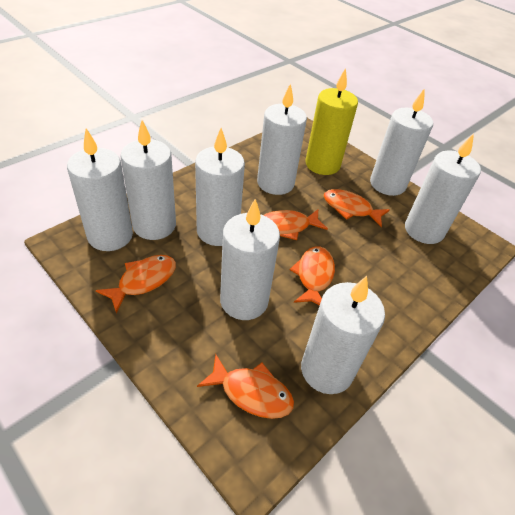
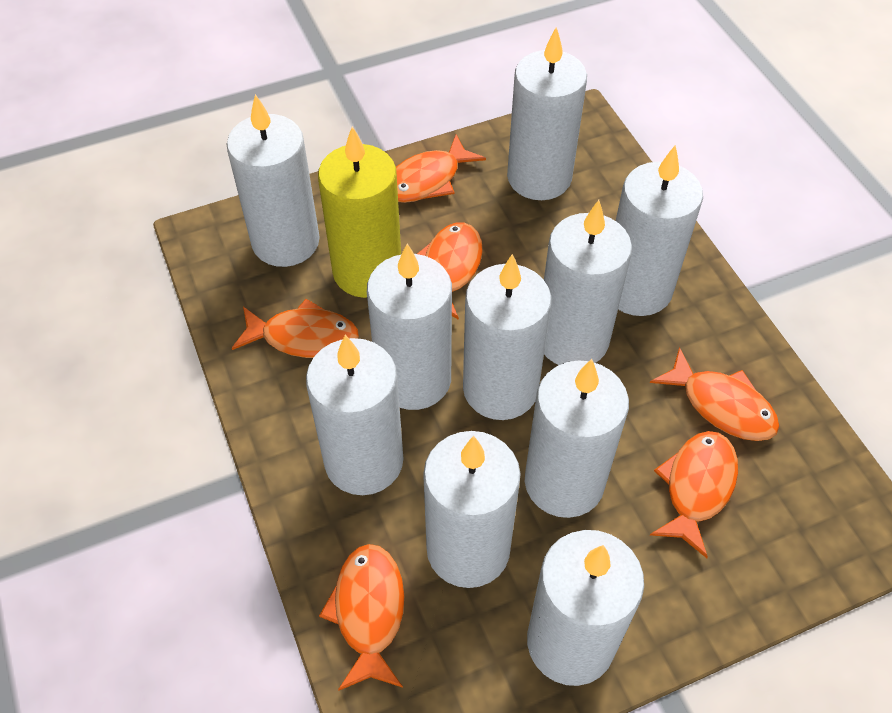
orange fish: 5 -> 6
white candle: 8 -> 10

